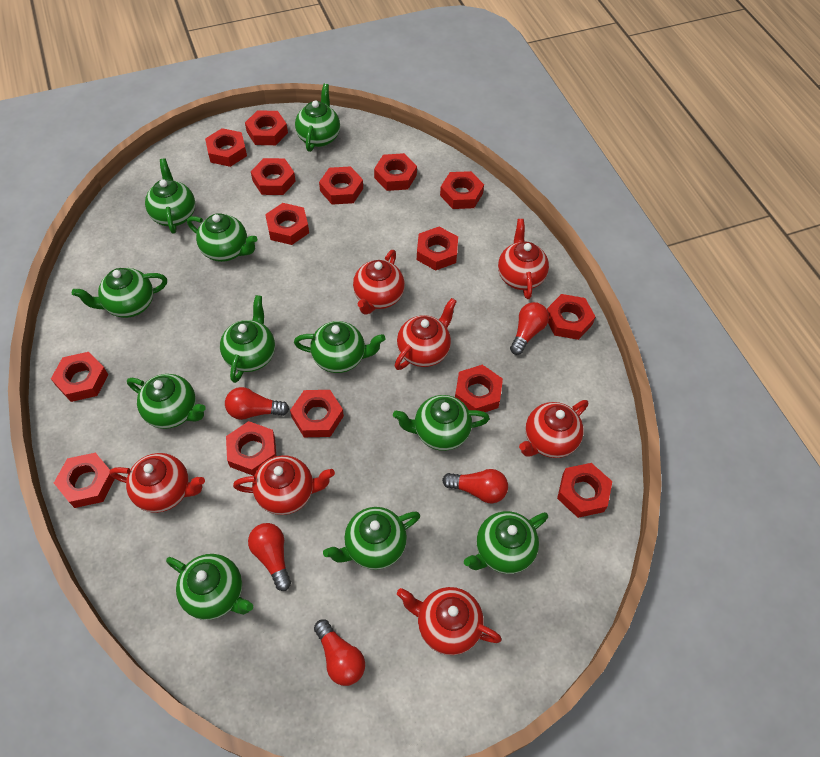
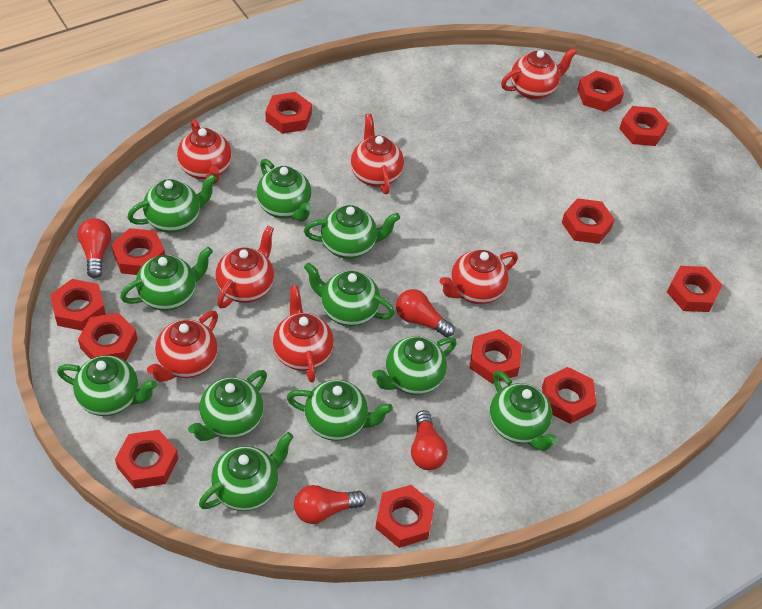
red light bulb: 5 -> 4
red nut: 15 -> 12

